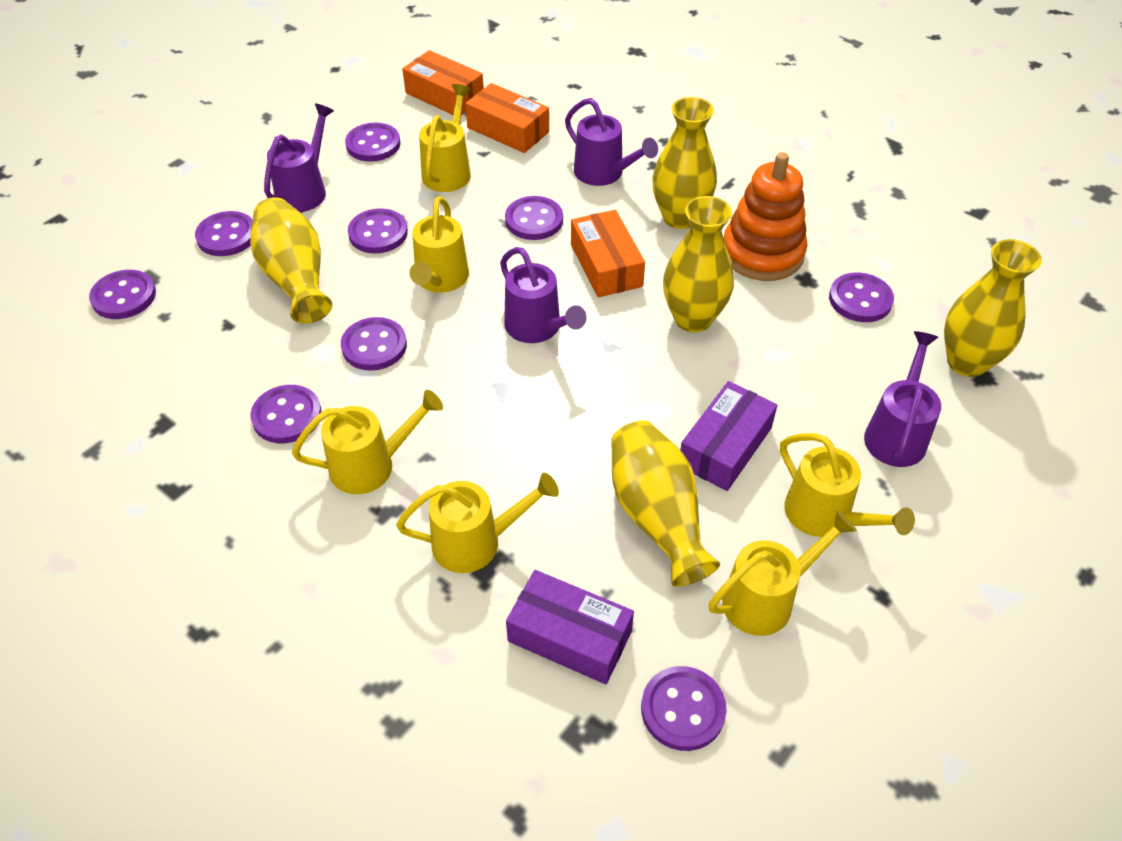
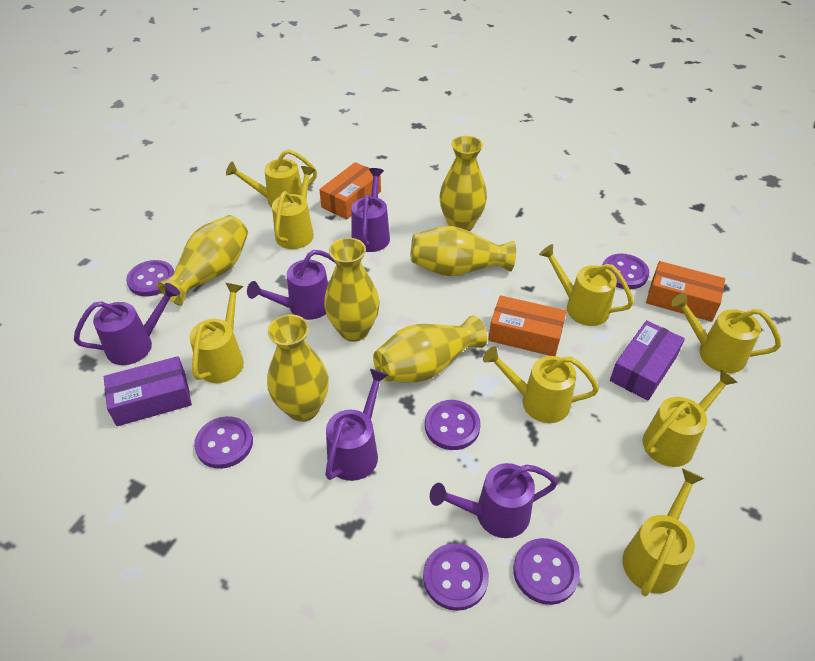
orange stacking toy: 1 -> 0
purple button: 9 -> 6
purple watering can: 4 -> 5
yellow vase: 5 -> 6
yellow watering can: 6 -> 8

